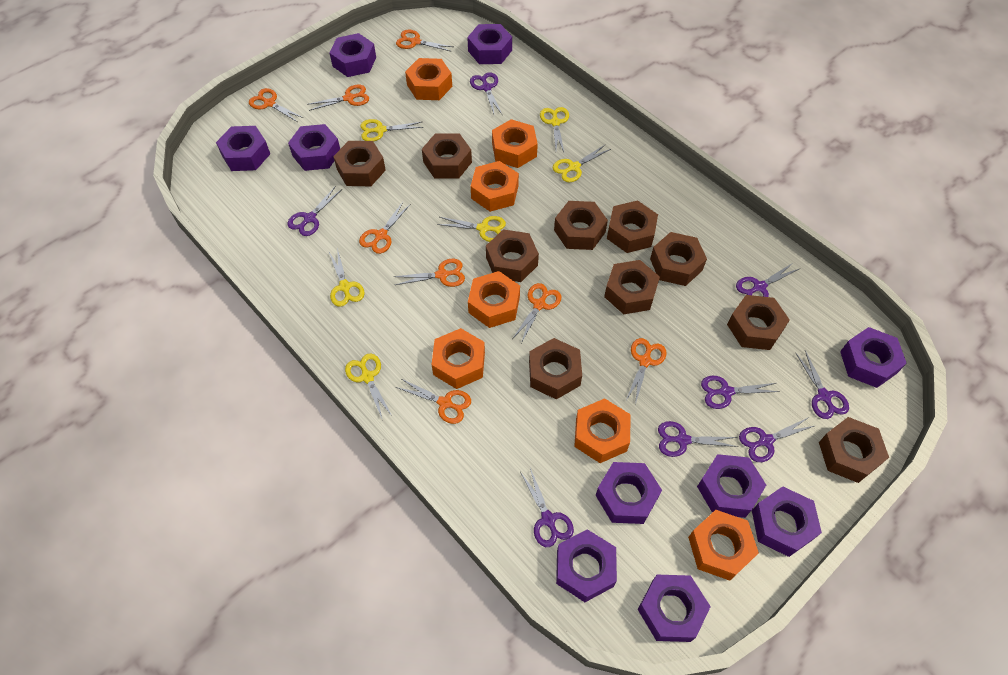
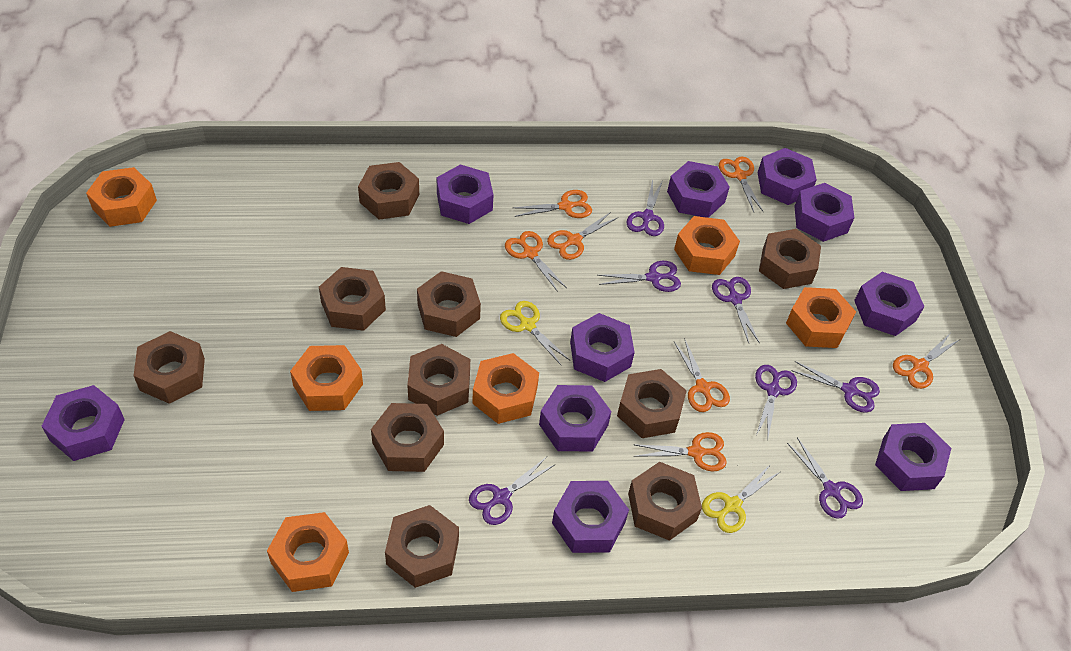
orange nut: 7 -> 6
orange scissors: 8 -> 7
purple scissors: 8 -> 7
yellow scissors: 6 -> 2

